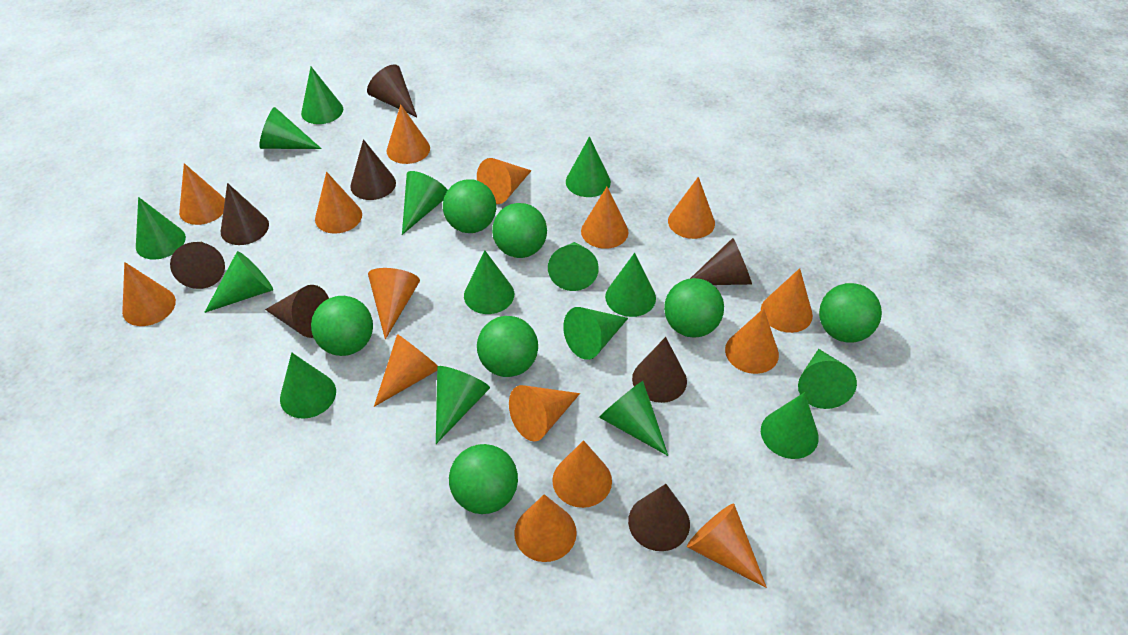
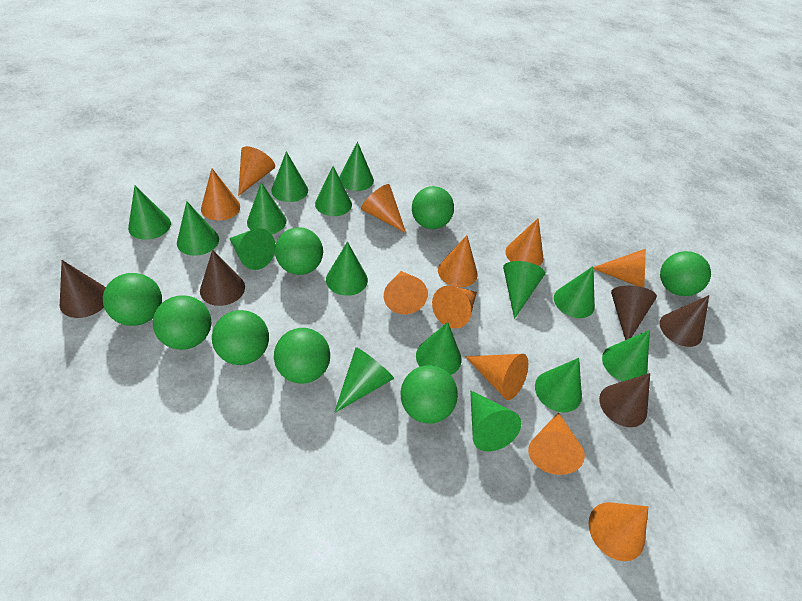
brown cone: 8 -> 5
green ball: 7 -> 8
orange cone: 15 -> 11

